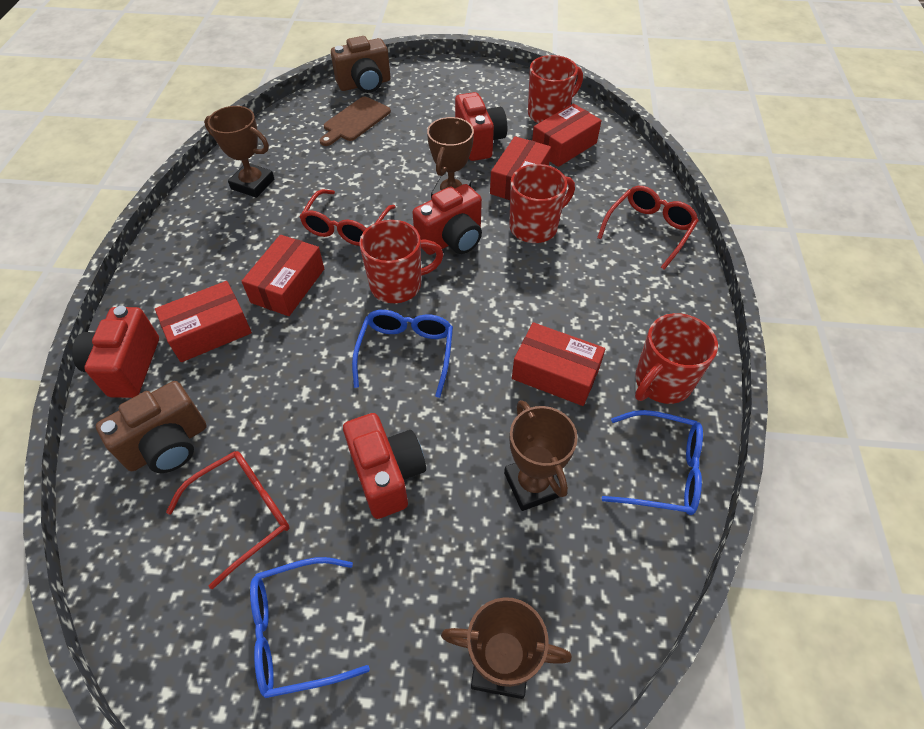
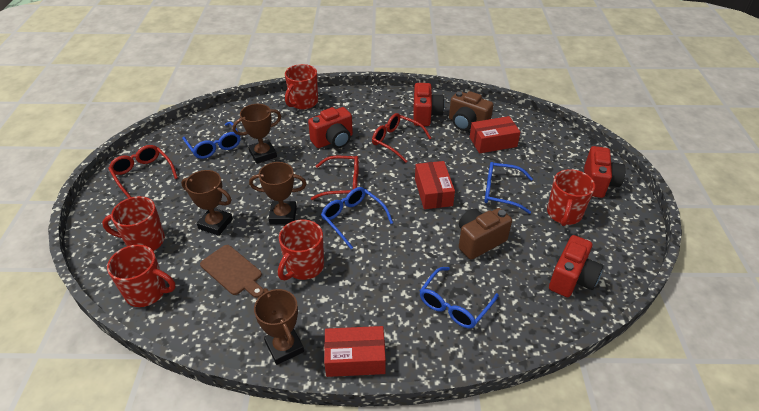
blue glasses: 3 -> 4
red box: 5 -> 3
red mug: 4 -> 5

